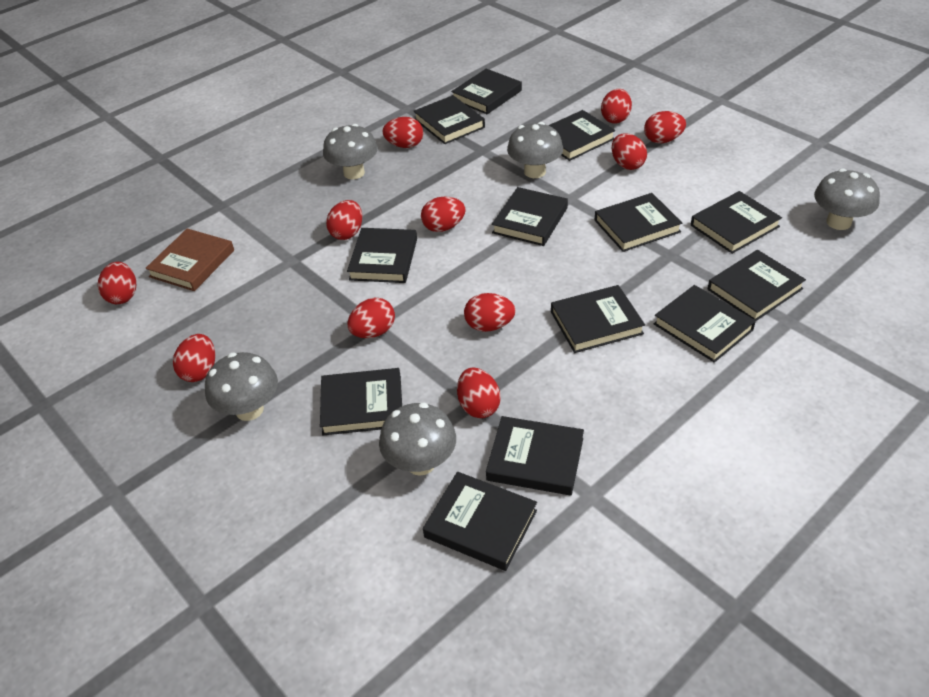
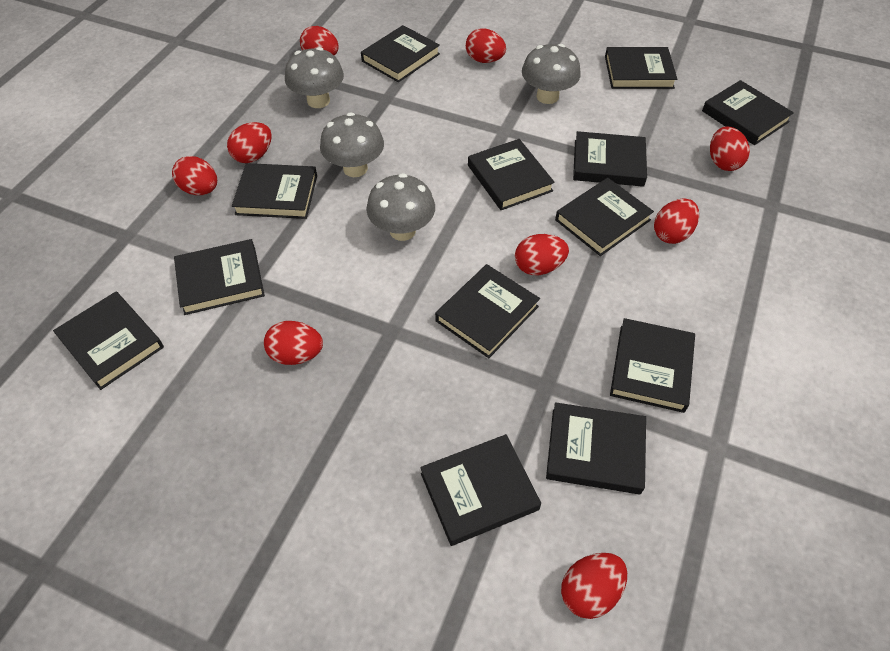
brown book: 1 -> 0
grey mushroom: 5 -> 4
red egg: 11 -> 9

